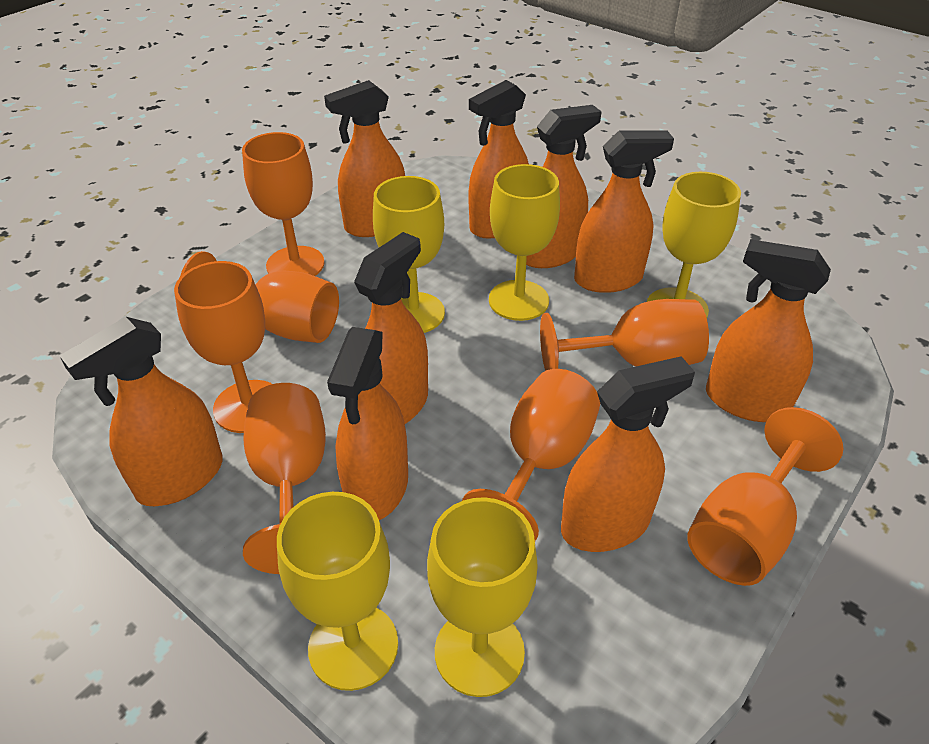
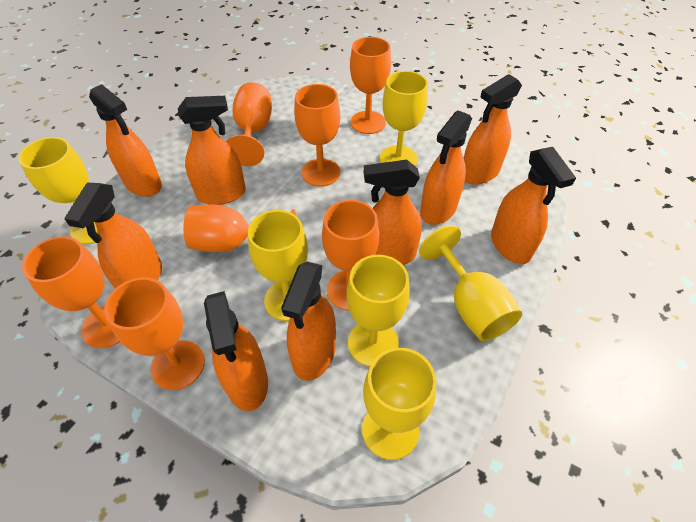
yellow goblet: 5 -> 6

